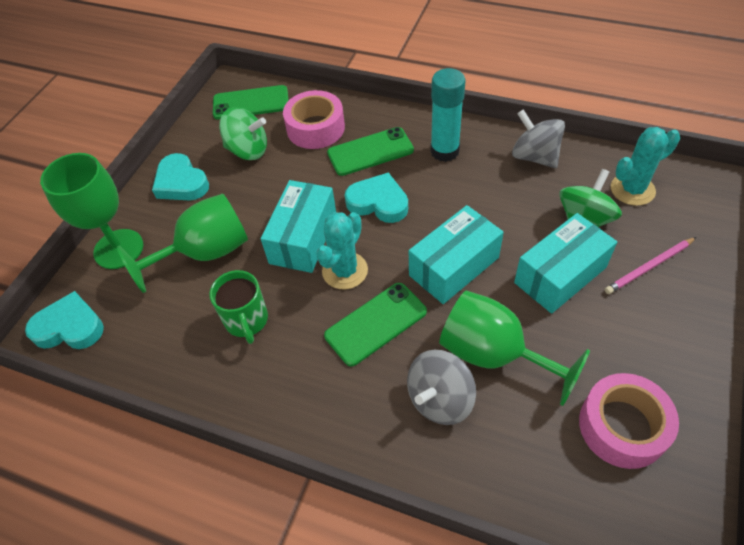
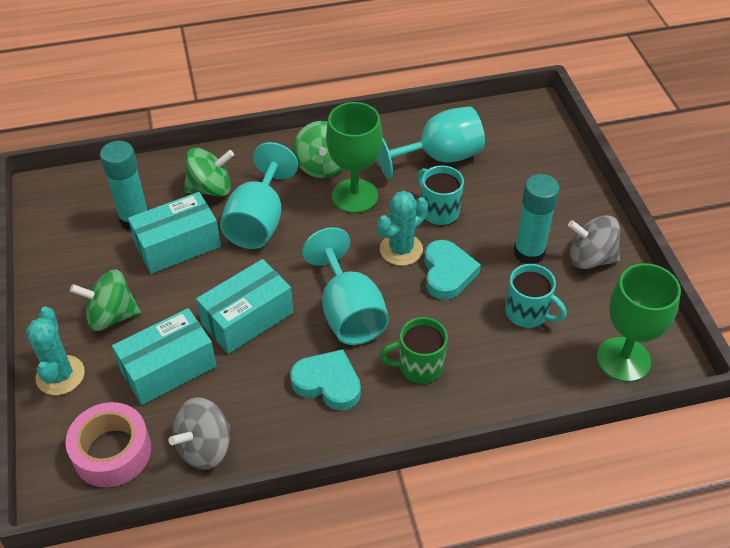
green goblet: 3 -> 2
green phone: 3 -> 0
green spinning top: 2 -> 3
pink pencil: 1 -> 0
pink tape: 2 -> 1
turquoise glue stick: 1 -> 2
turquoise goblet: 0 -> 3
turquoise heart: 3 -> 2
turquoise mug: 0 -> 2

